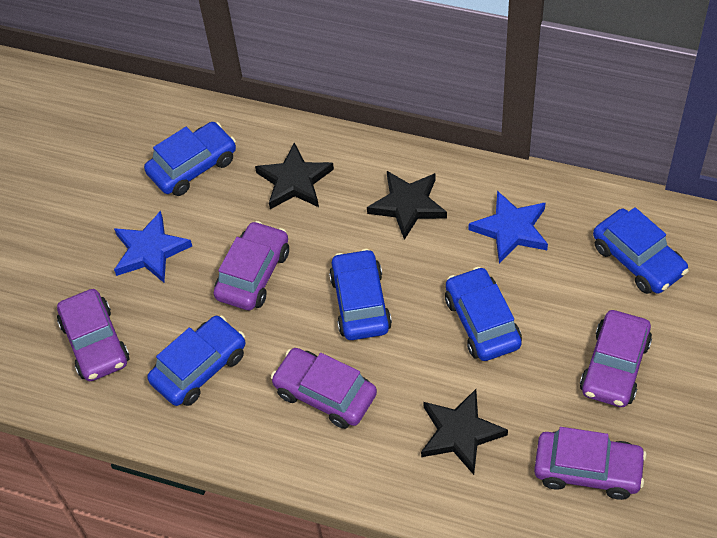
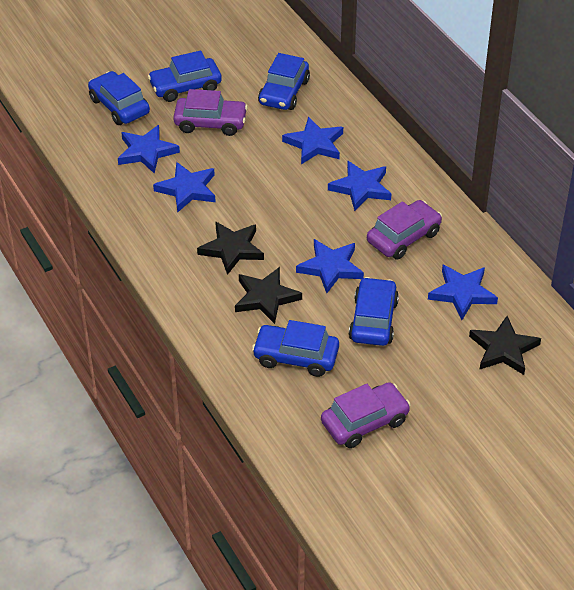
blue star: 2 -> 6
purple car: 5 -> 3

